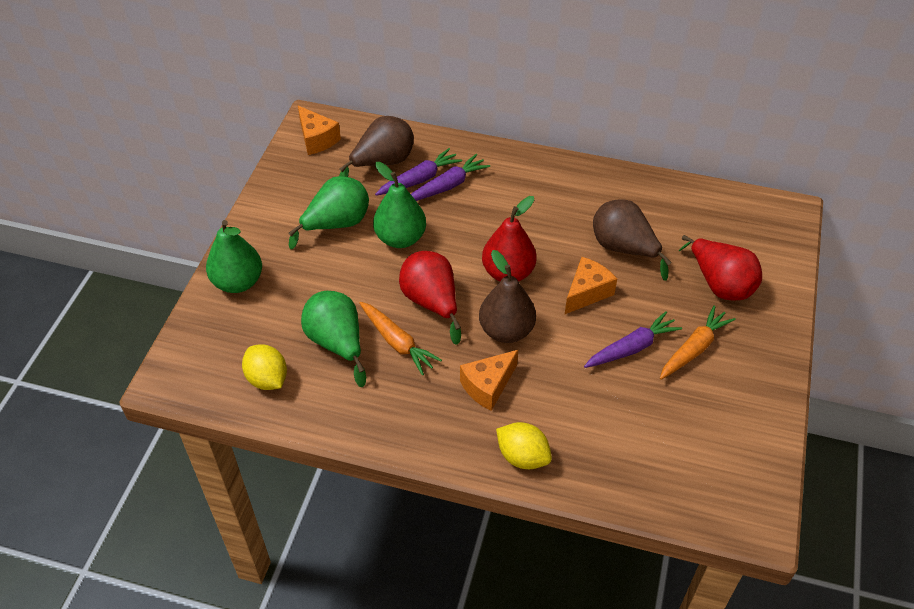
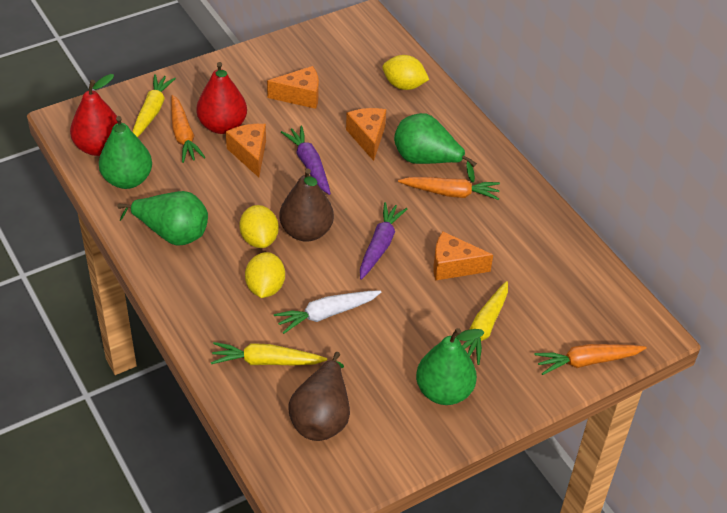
brown pear: 3 -> 2
orange carrot: 2 -> 3
orange cheese: 3 -> 4
purple carrot: 3 -> 2
red pear: 3 -> 2
white carrot: 0 -> 1
yellow carrot: 0 -> 3
yellow lemon: 2 -> 3

